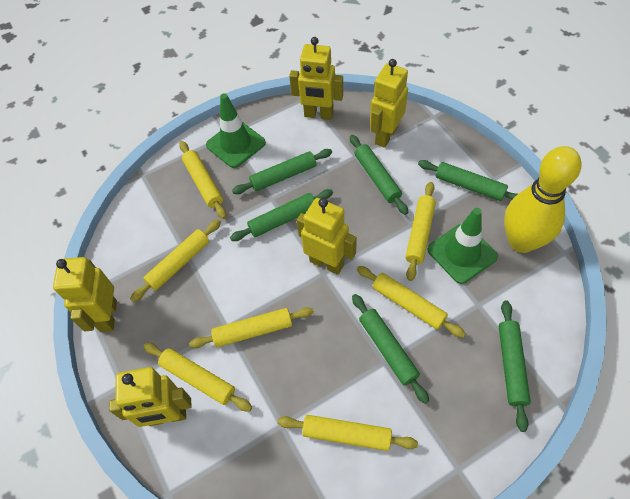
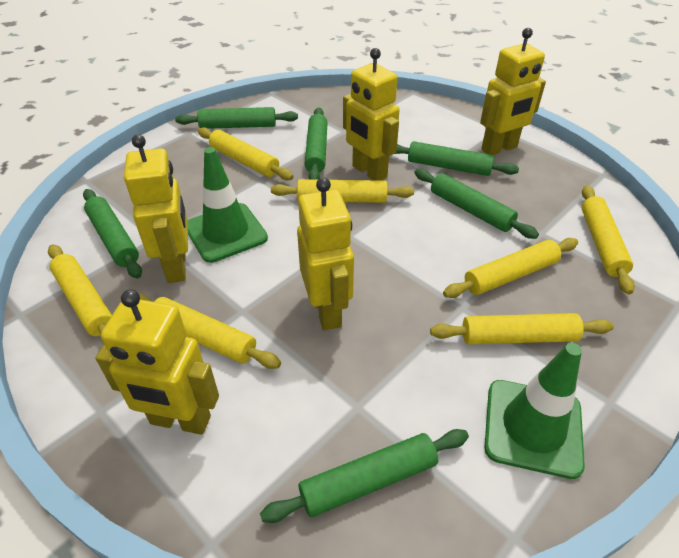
yellow bowling pin: 1 -> 0

